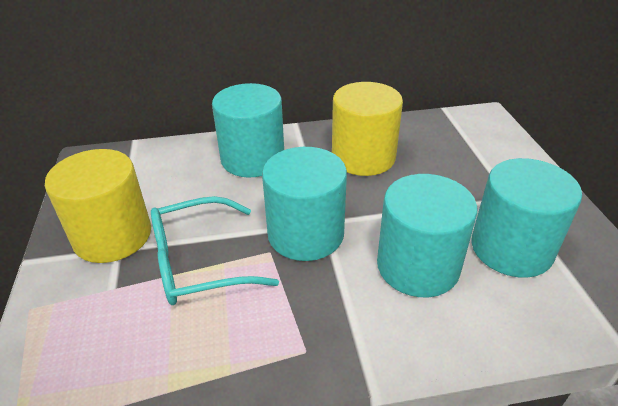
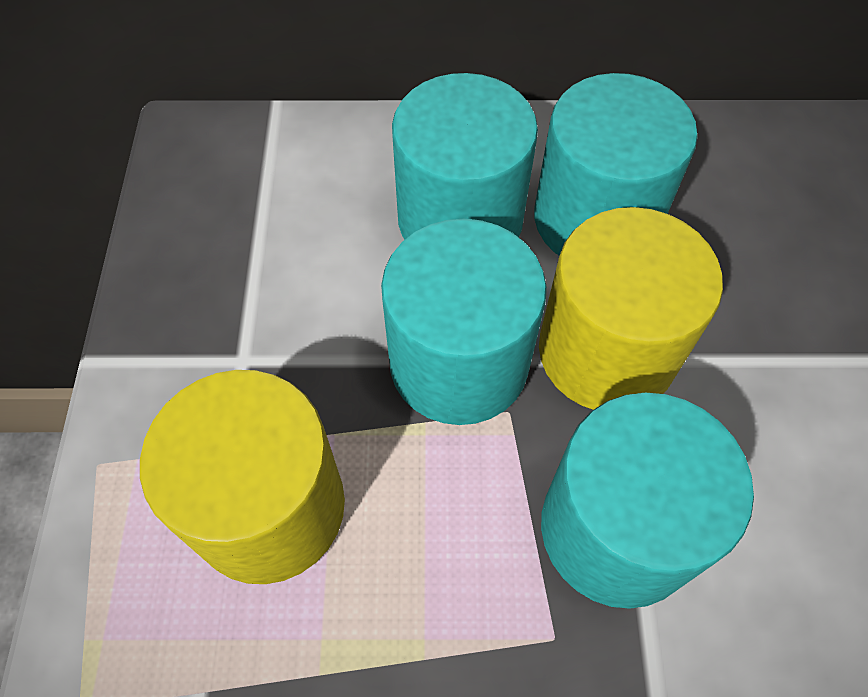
turquoise glasses: 1 -> 0

